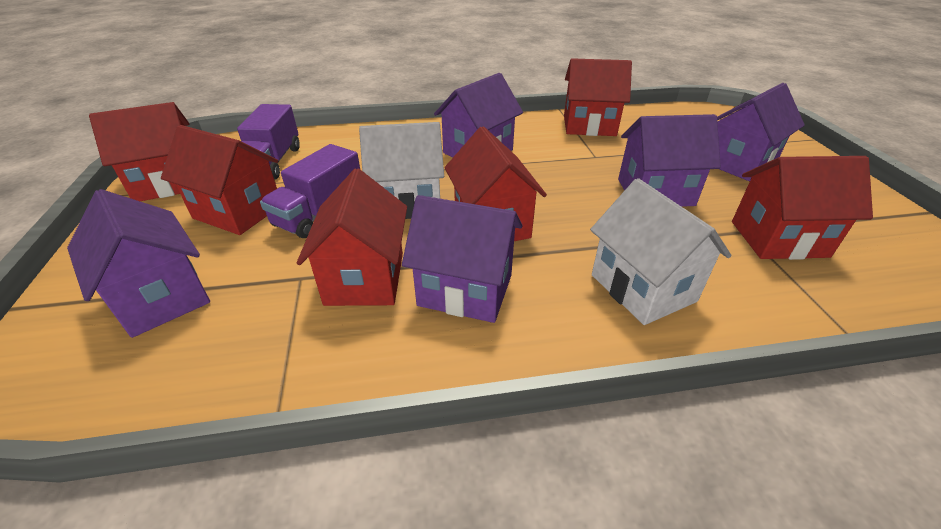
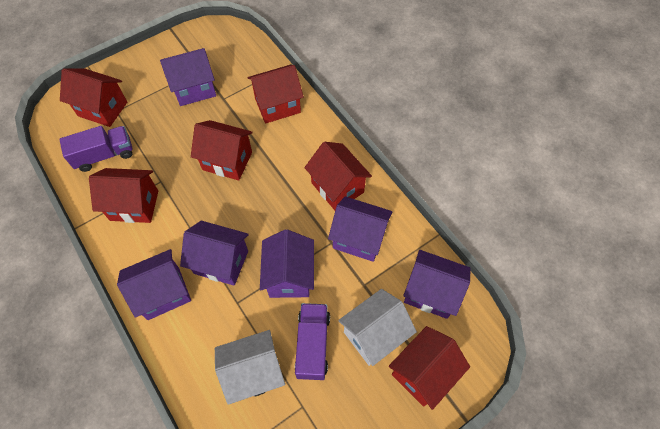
purple house: 5 -> 6

